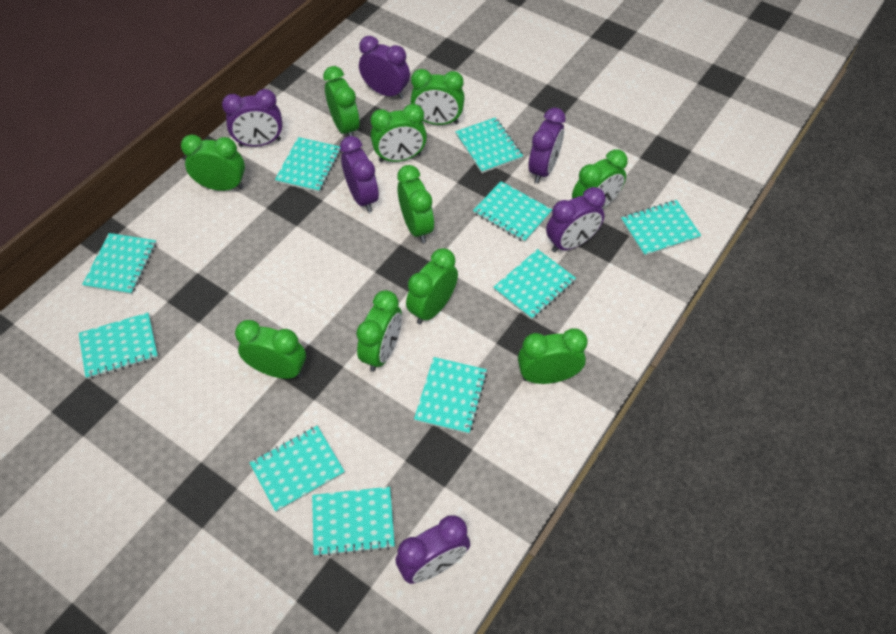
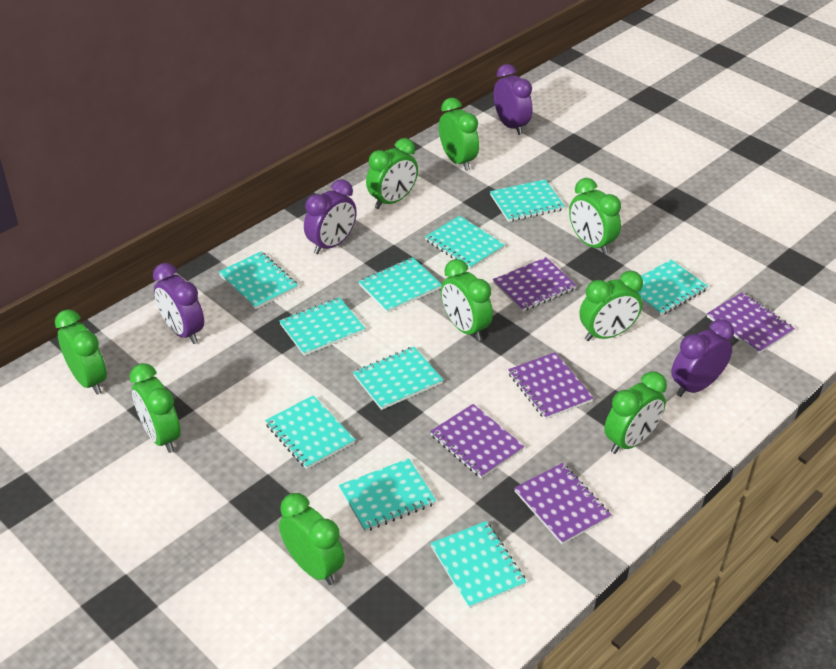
green clock: 10 -> 9
purple clock: 6 -> 4
purple notebook: 0 -> 5

